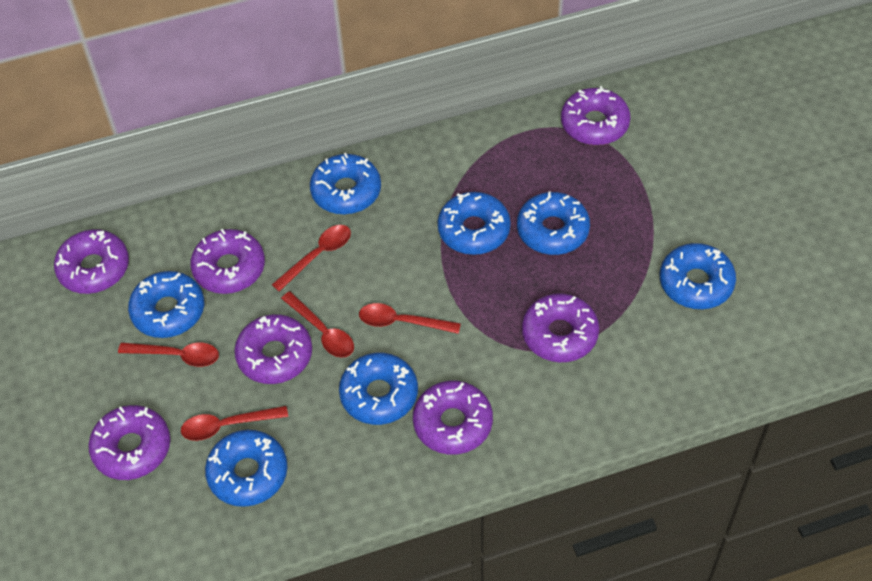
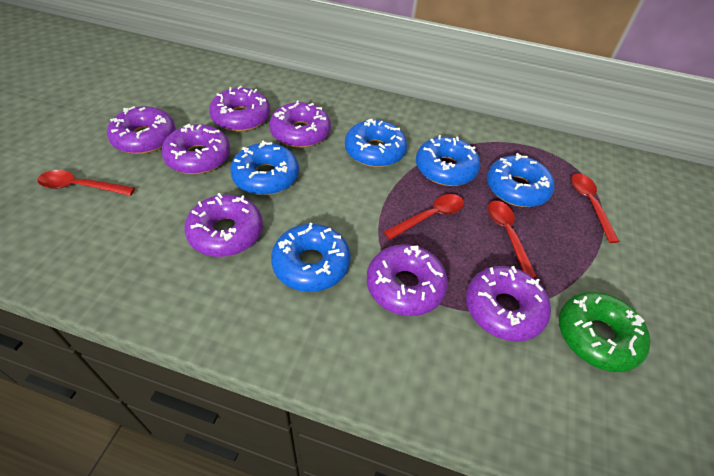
blue donut: 7 -> 5
green donut: 0 -> 1
red spoon: 5 -> 4

